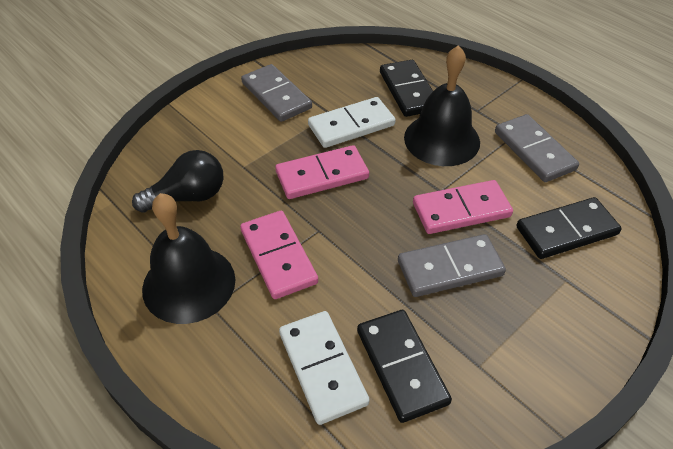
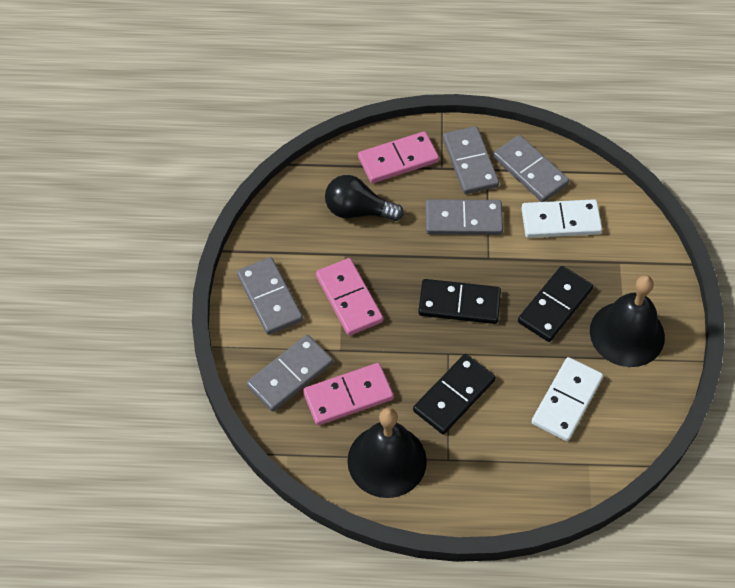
grey domino: 3 -> 5

